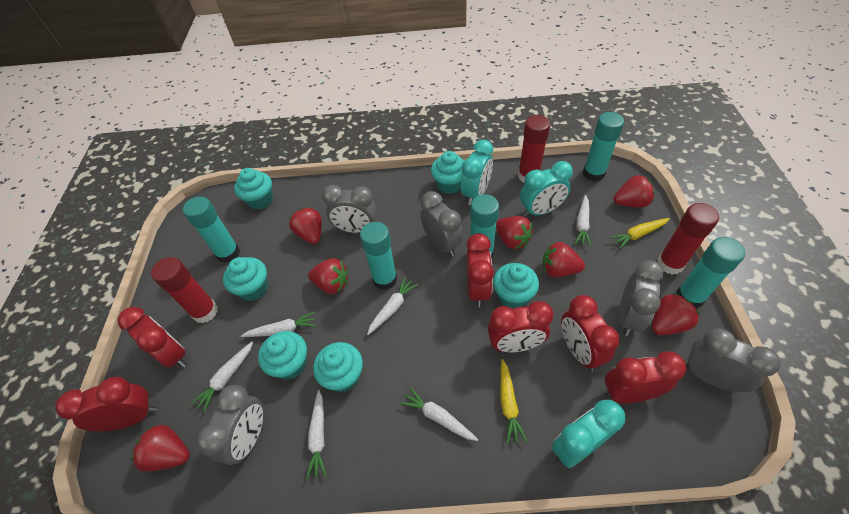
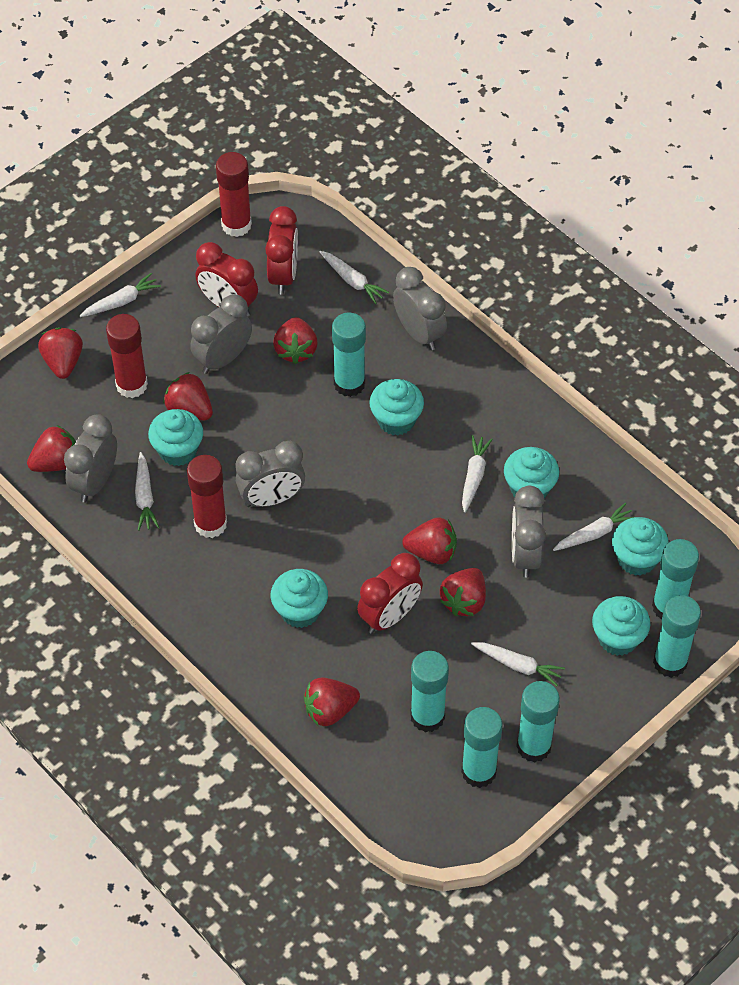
red clock: 6 -> 3
turquoise clock: 3 -> 0
turquoise glue stick: 5 -> 6
yellow carrot: 2 -> 0

